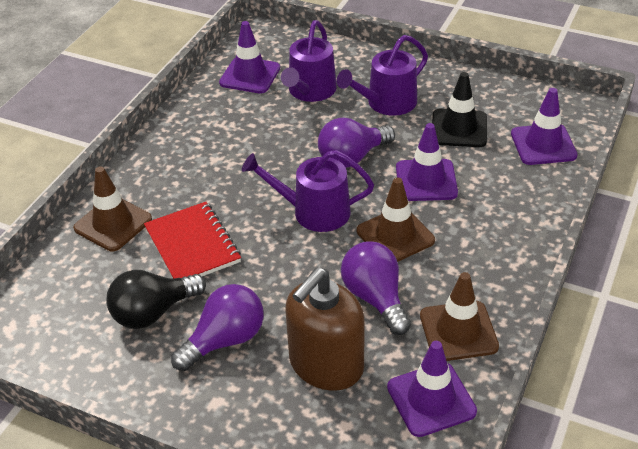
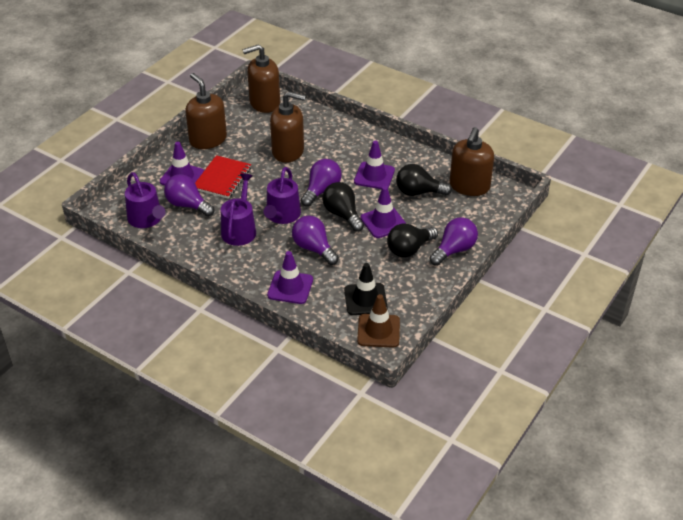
black light bulb: 1 -> 3
brown soap dispenser: 1 -> 4
brown traffic cone: 3 -> 1
purple light bulb: 3 -> 4

